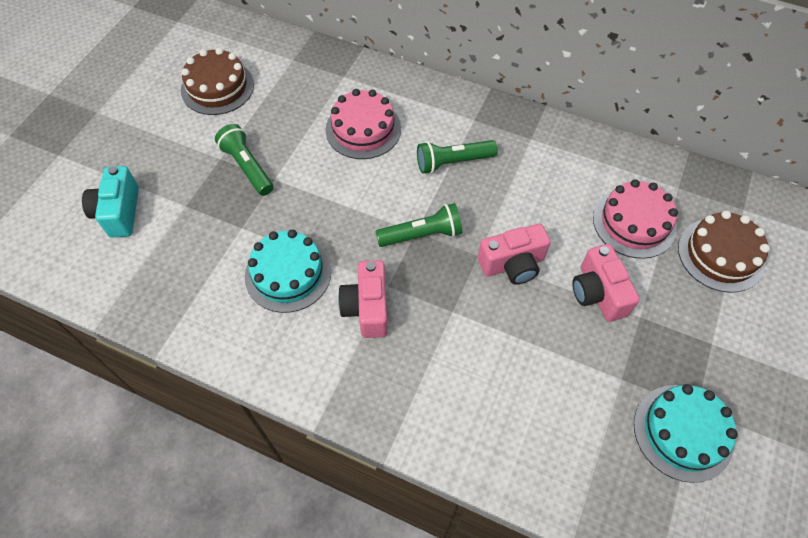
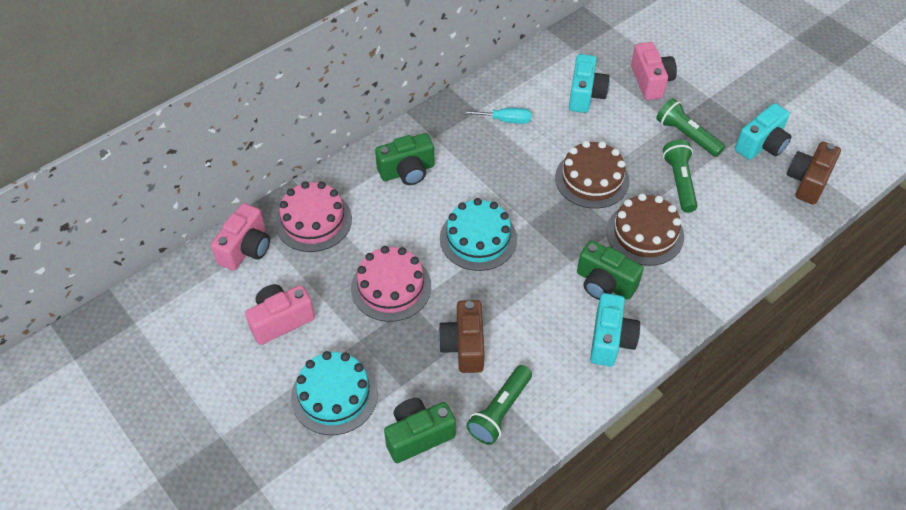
brown camera: 0 -> 2
green camera: 0 -> 3
turquoise camera: 1 -> 3
turquoise screwdriver: 0 -> 1

